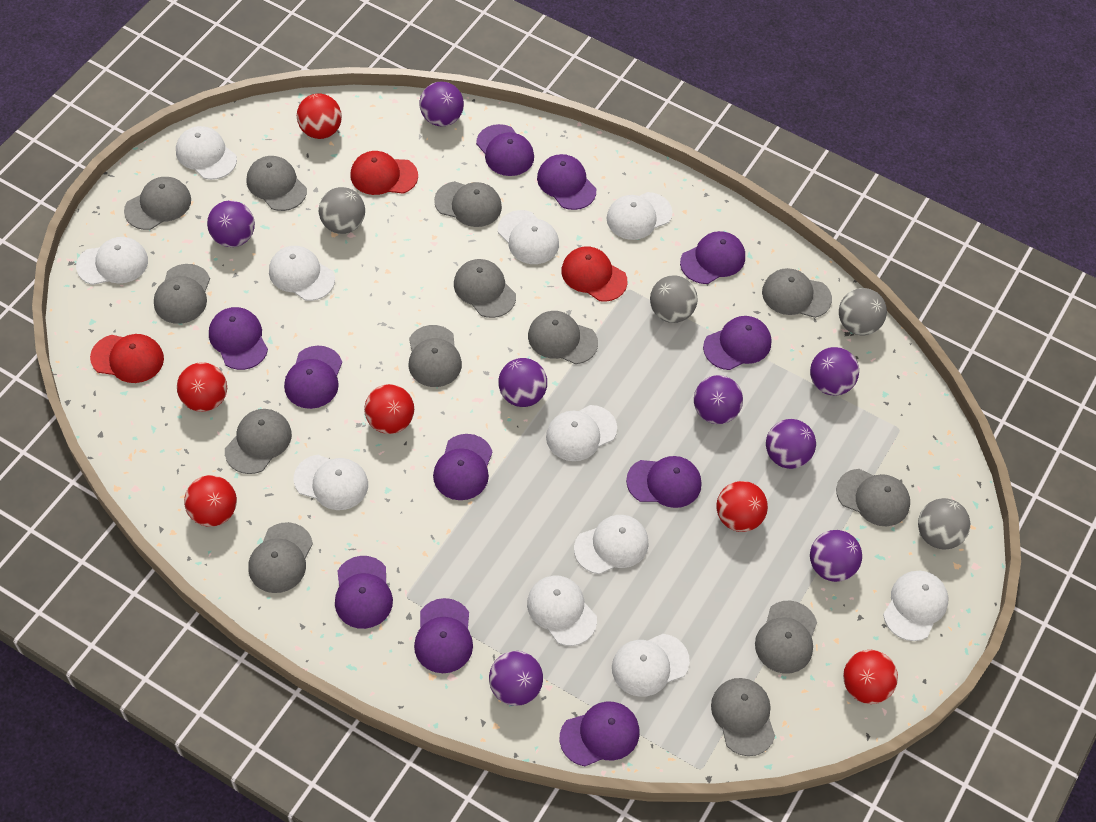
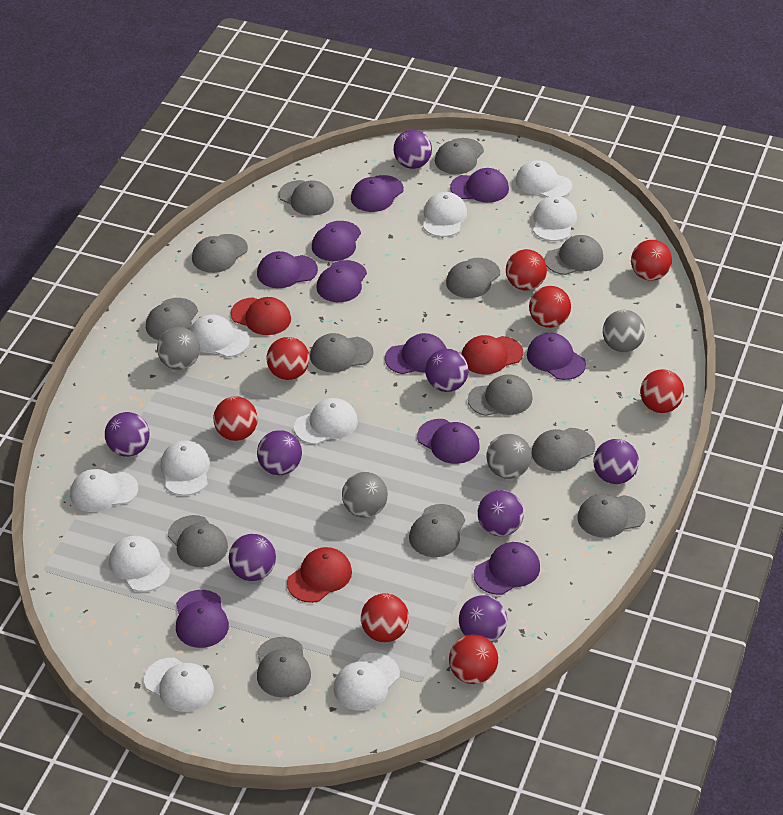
purple cap: 11 -> 10
red ball: 6 -> 8
white cap: 11 -> 10

